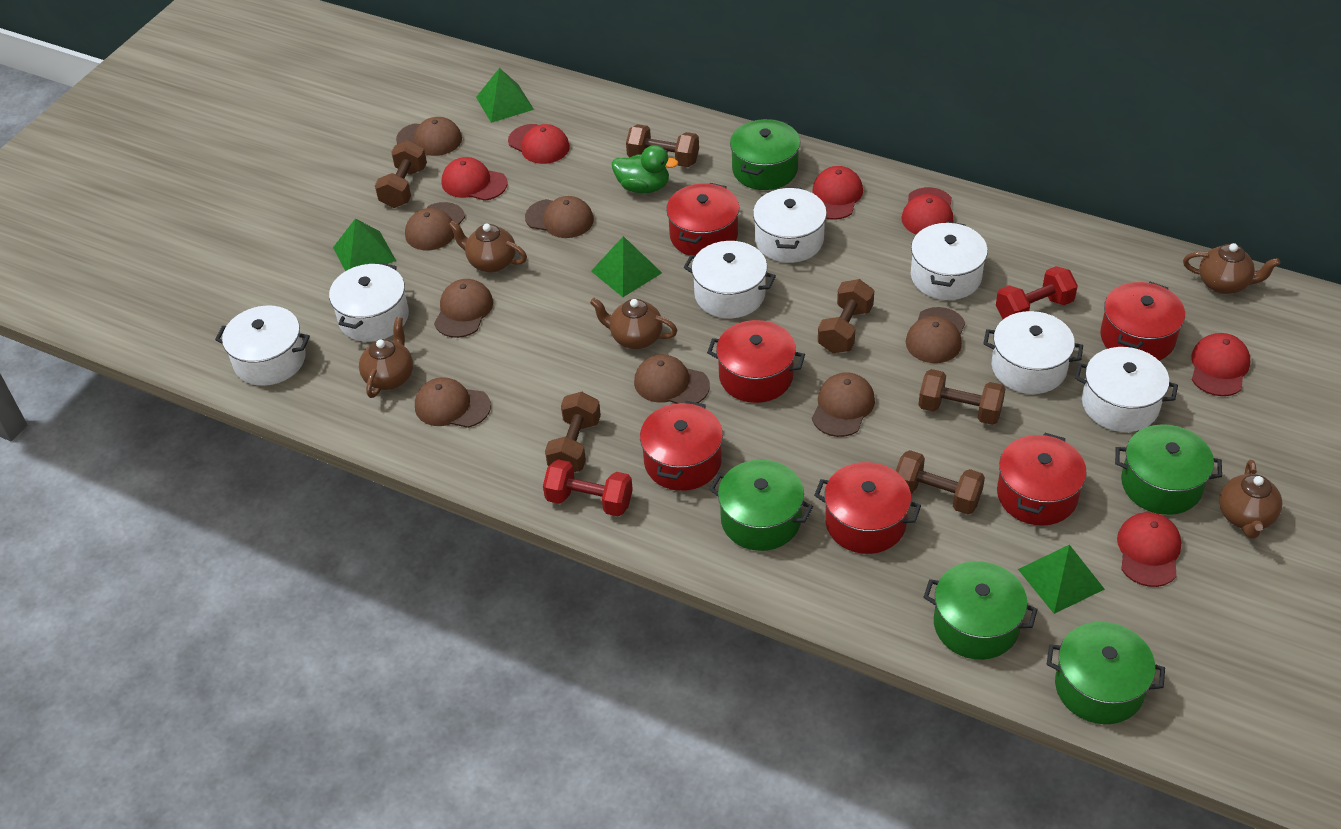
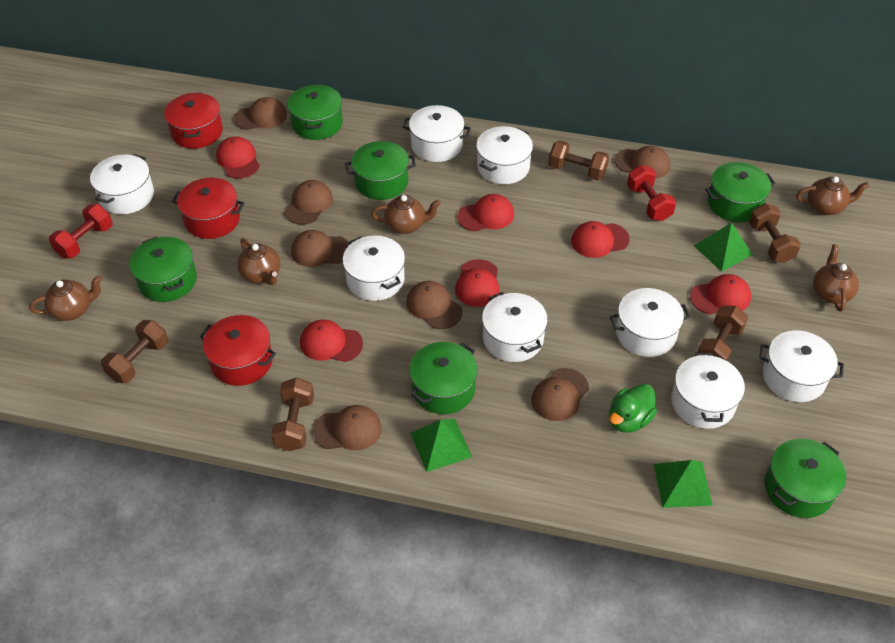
brown cap: 8 -> 7
brown dumbbell: 6 -> 5
green pot: 5 -> 6
green pyramid: 4 -> 3
red pot: 6 -> 3
white pot: 7 -> 8

